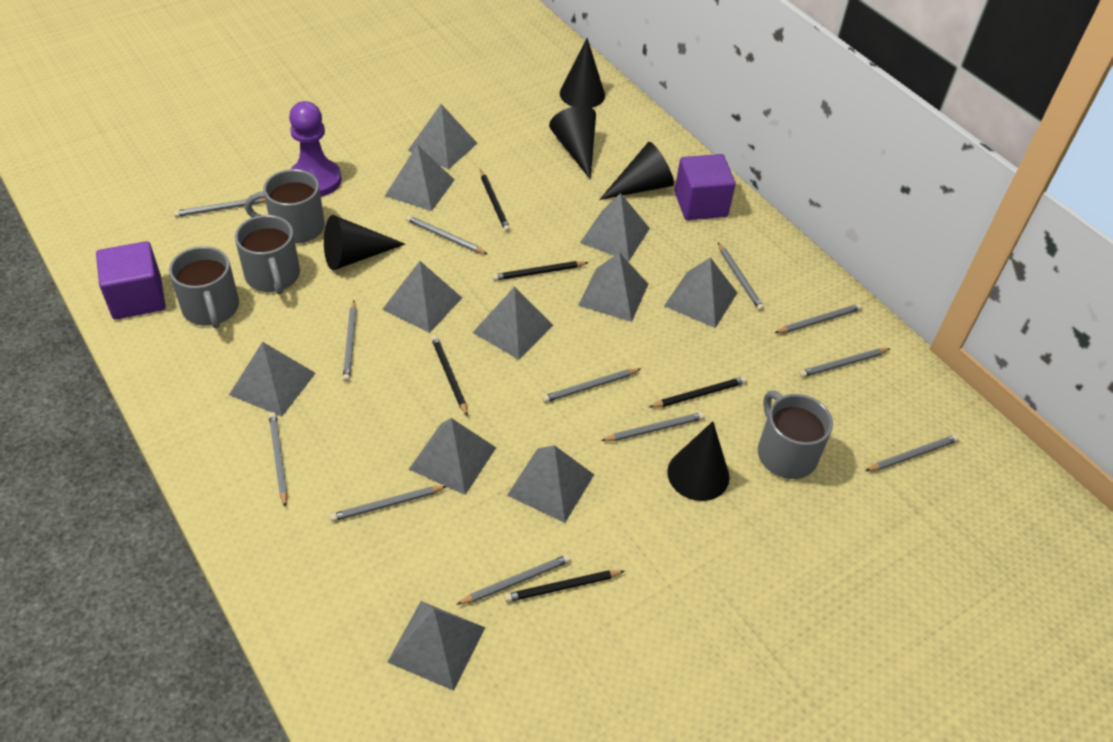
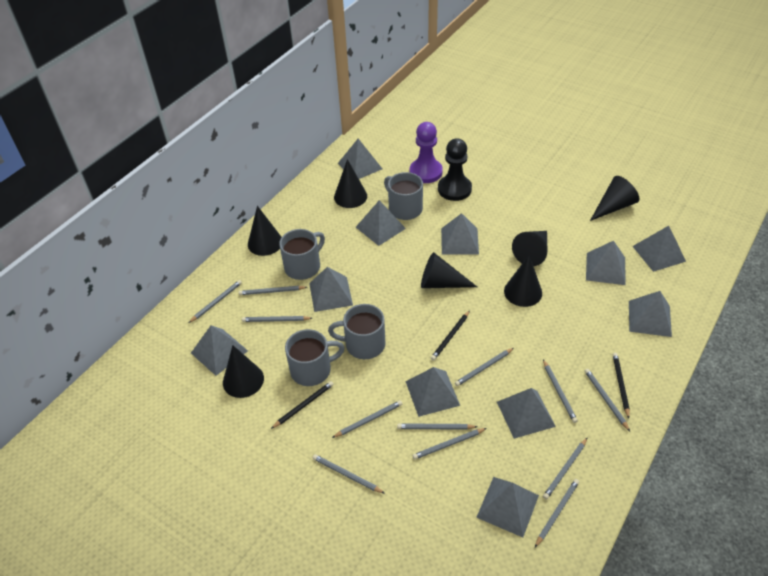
black cone: 5 -> 7
black pawn: 0 -> 1
black pencil: 5 -> 3
purple cube: 2 -> 0

